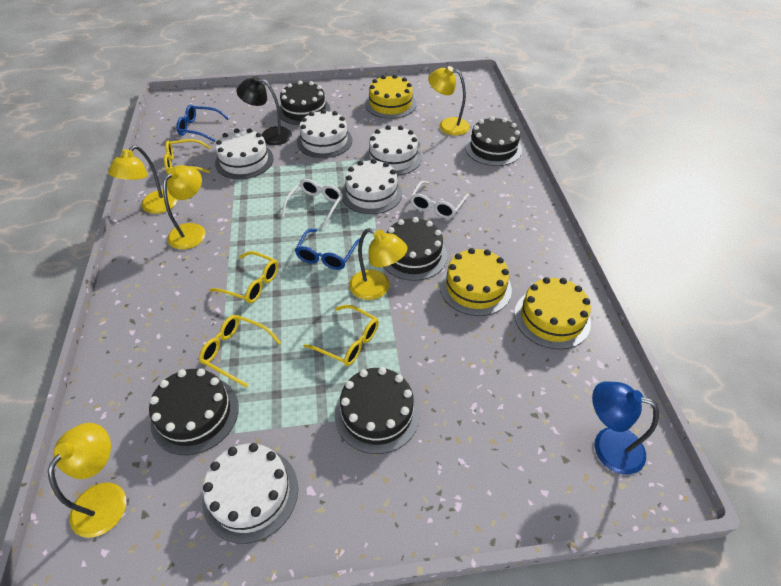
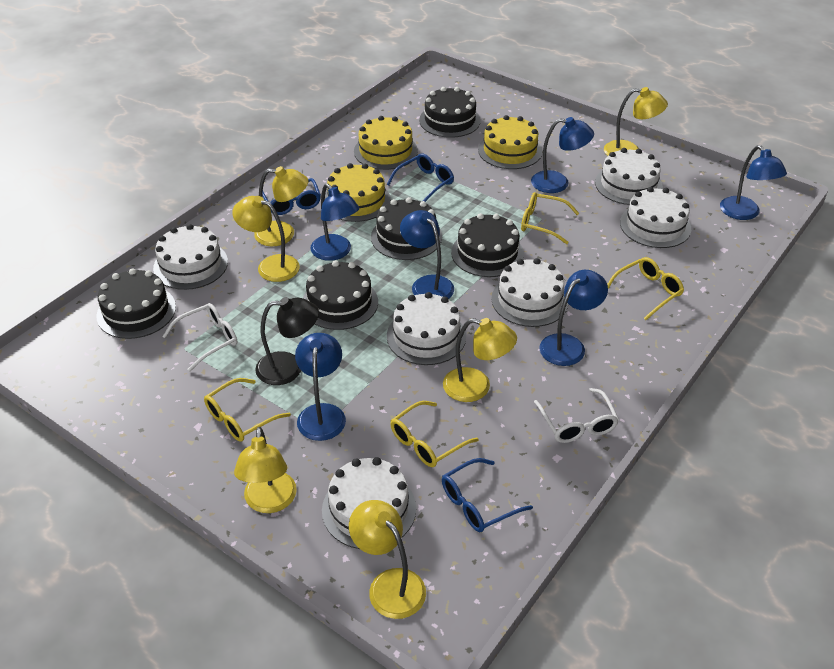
blue glasses: 2 -> 3
blue lamp: 1 -> 6
white cake: 5 -> 6
yellow lamp: 5 -> 6

